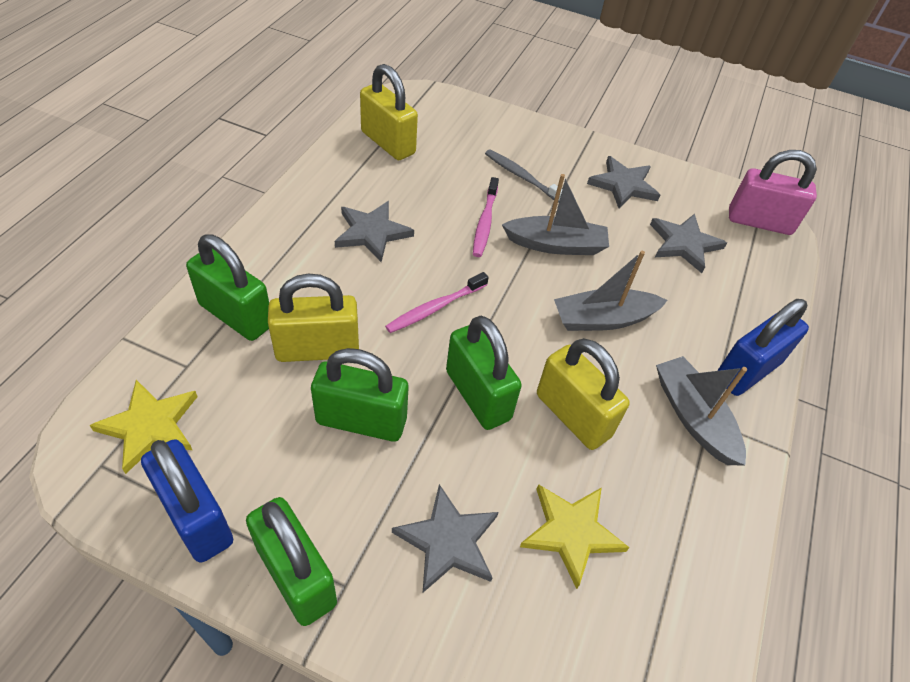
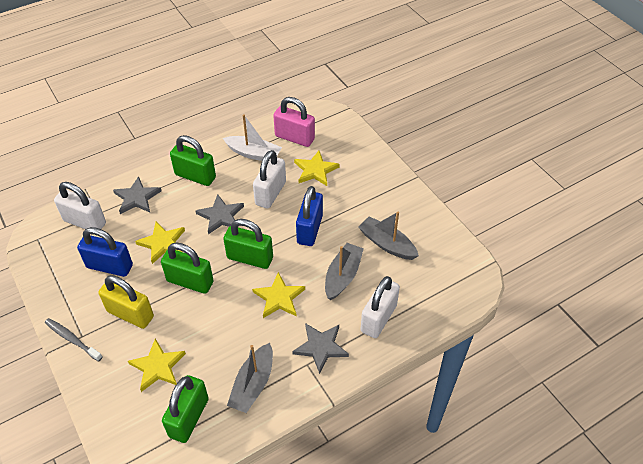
grey star: 4 -> 3
pink toothbrush: 2 -> 0
white boat: 0 -> 1
white padlock: 0 -> 3
yellow padlock: 3 -> 1
yellow star: 2 -> 4

